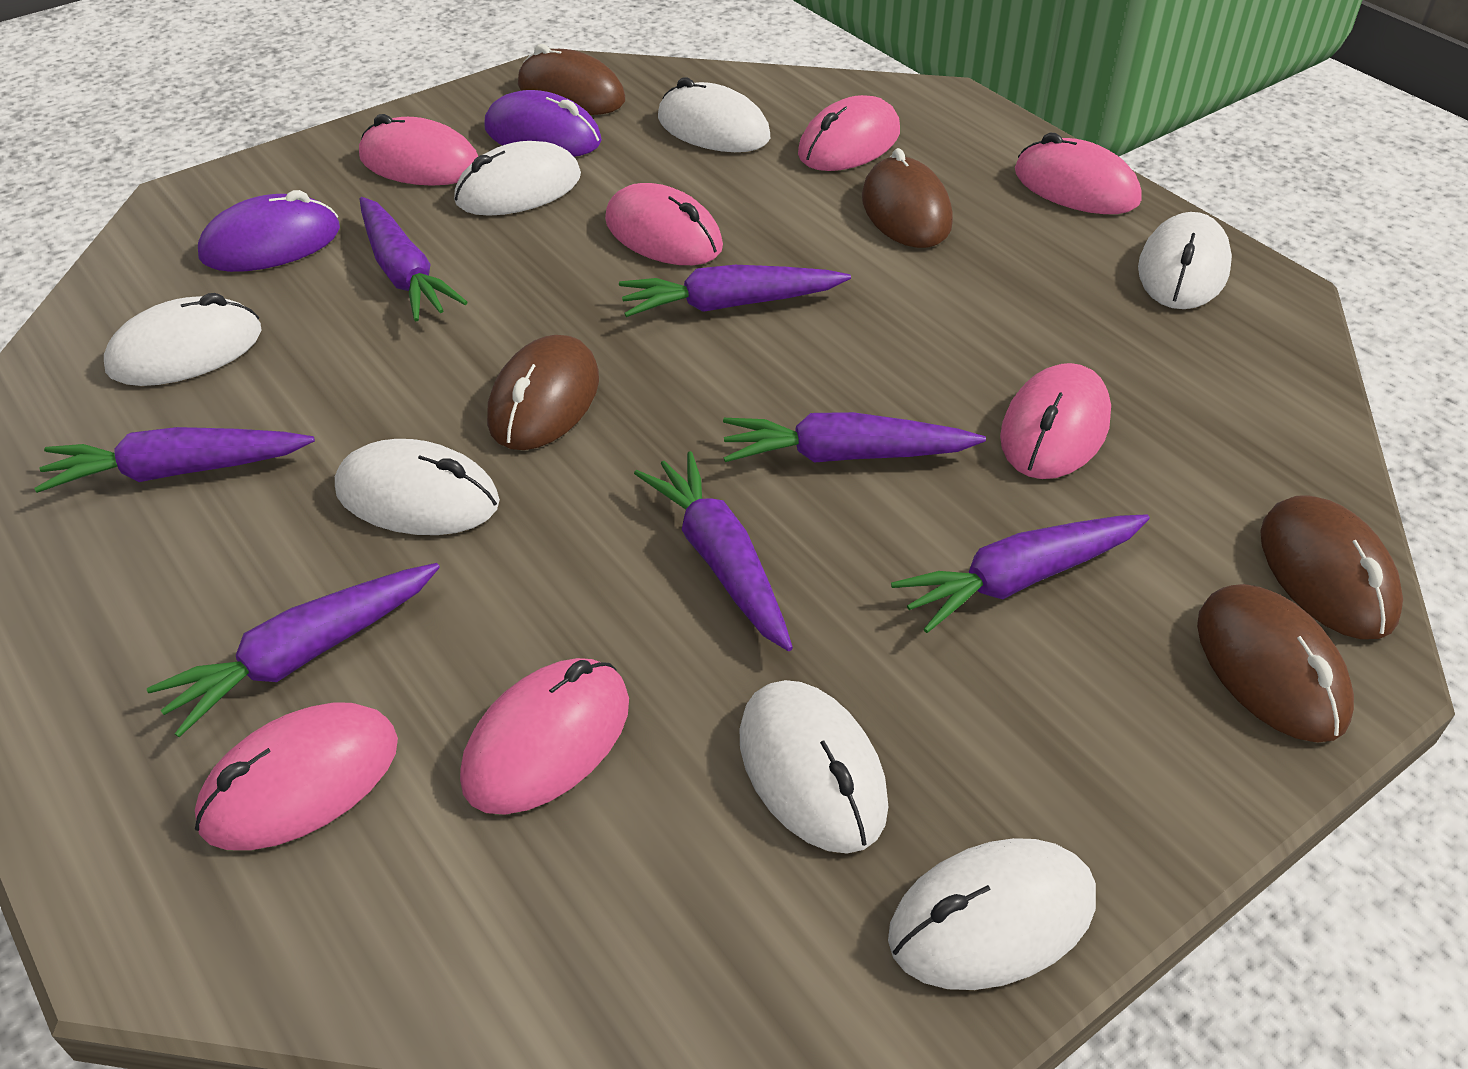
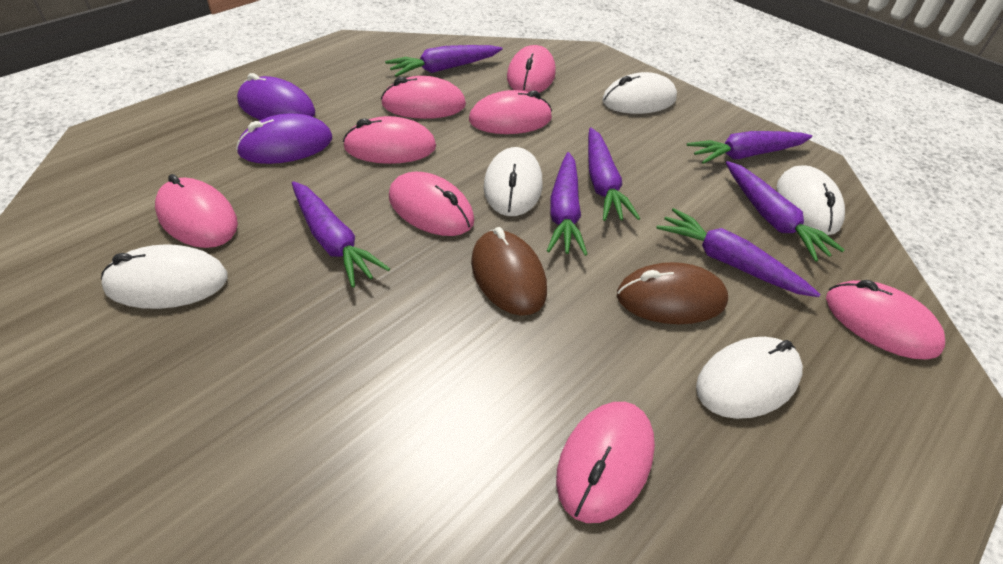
brown mouse: 5 -> 2
pink mouse: 7 -> 8
white mouse: 7 -> 5

